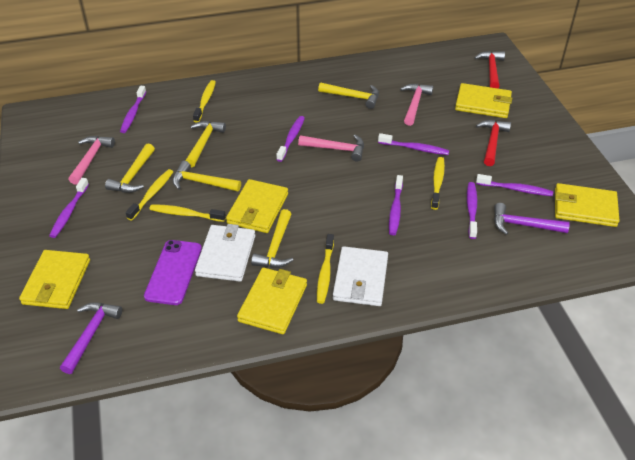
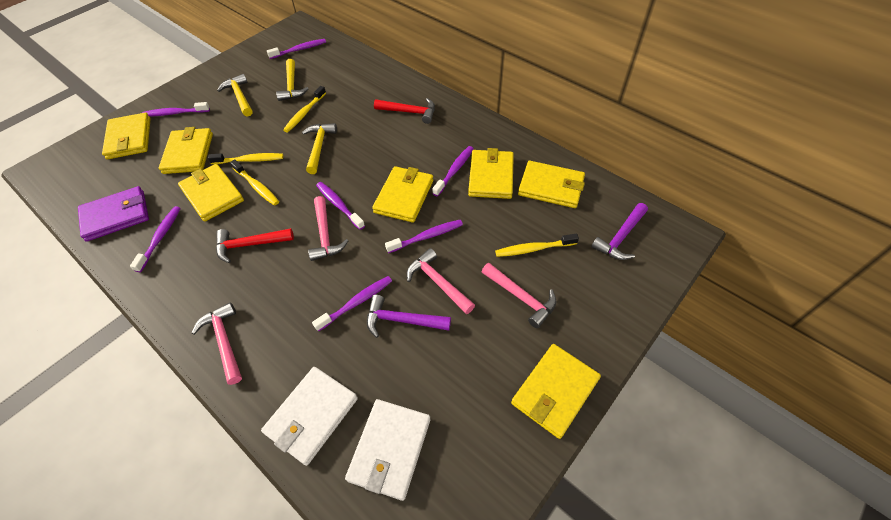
pink hammer: 3 -> 4
purple phone: 1 -> 0
purple wallet: 0 -> 1
yellow hammer: 5 -> 3
yellow toothbrush: 5 -> 4
yellow wallet: 5 -> 7

